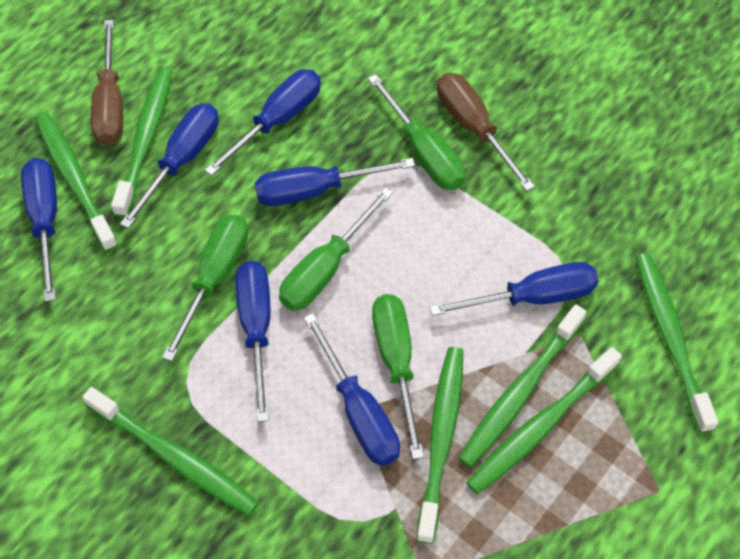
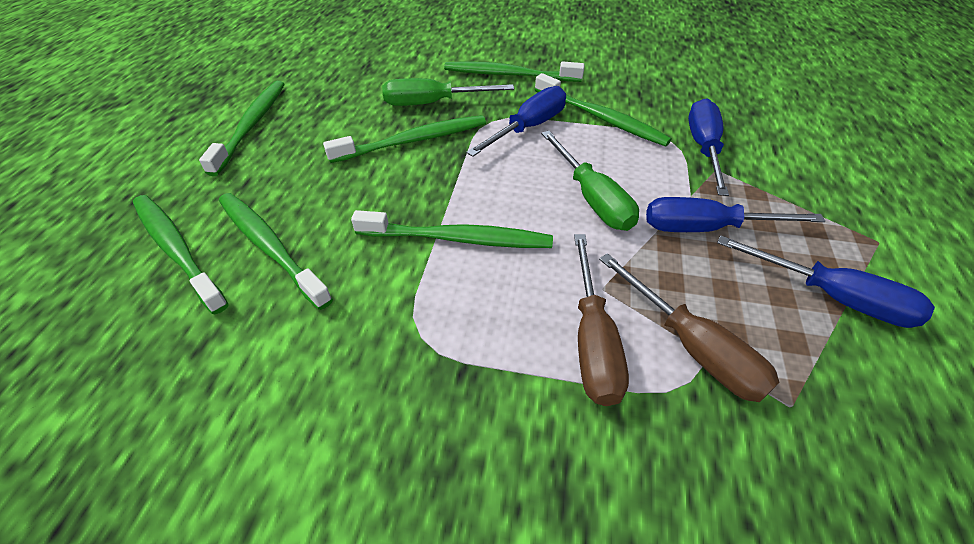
blue screwdriver: 7 -> 4
green screwdriver: 4 -> 2

